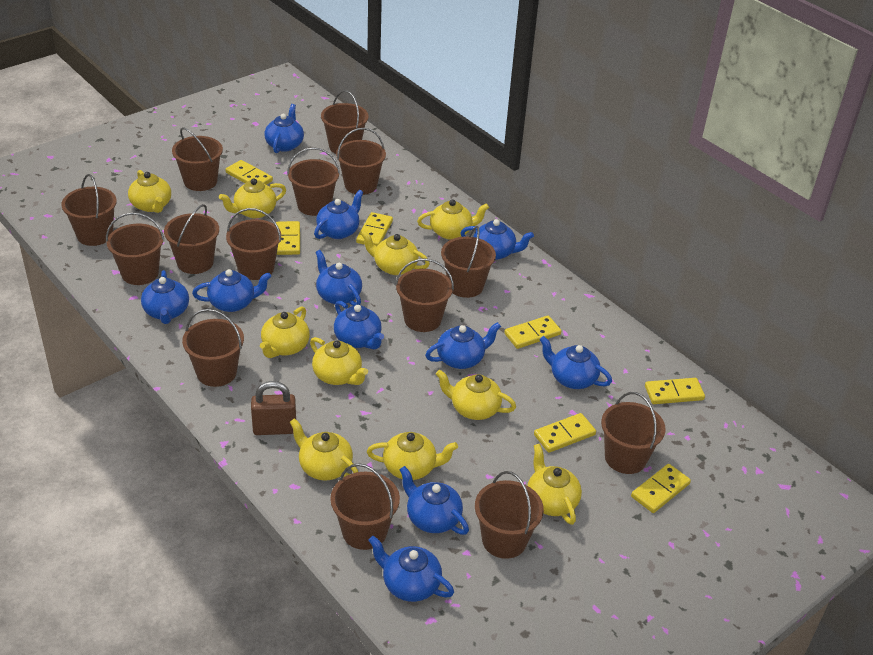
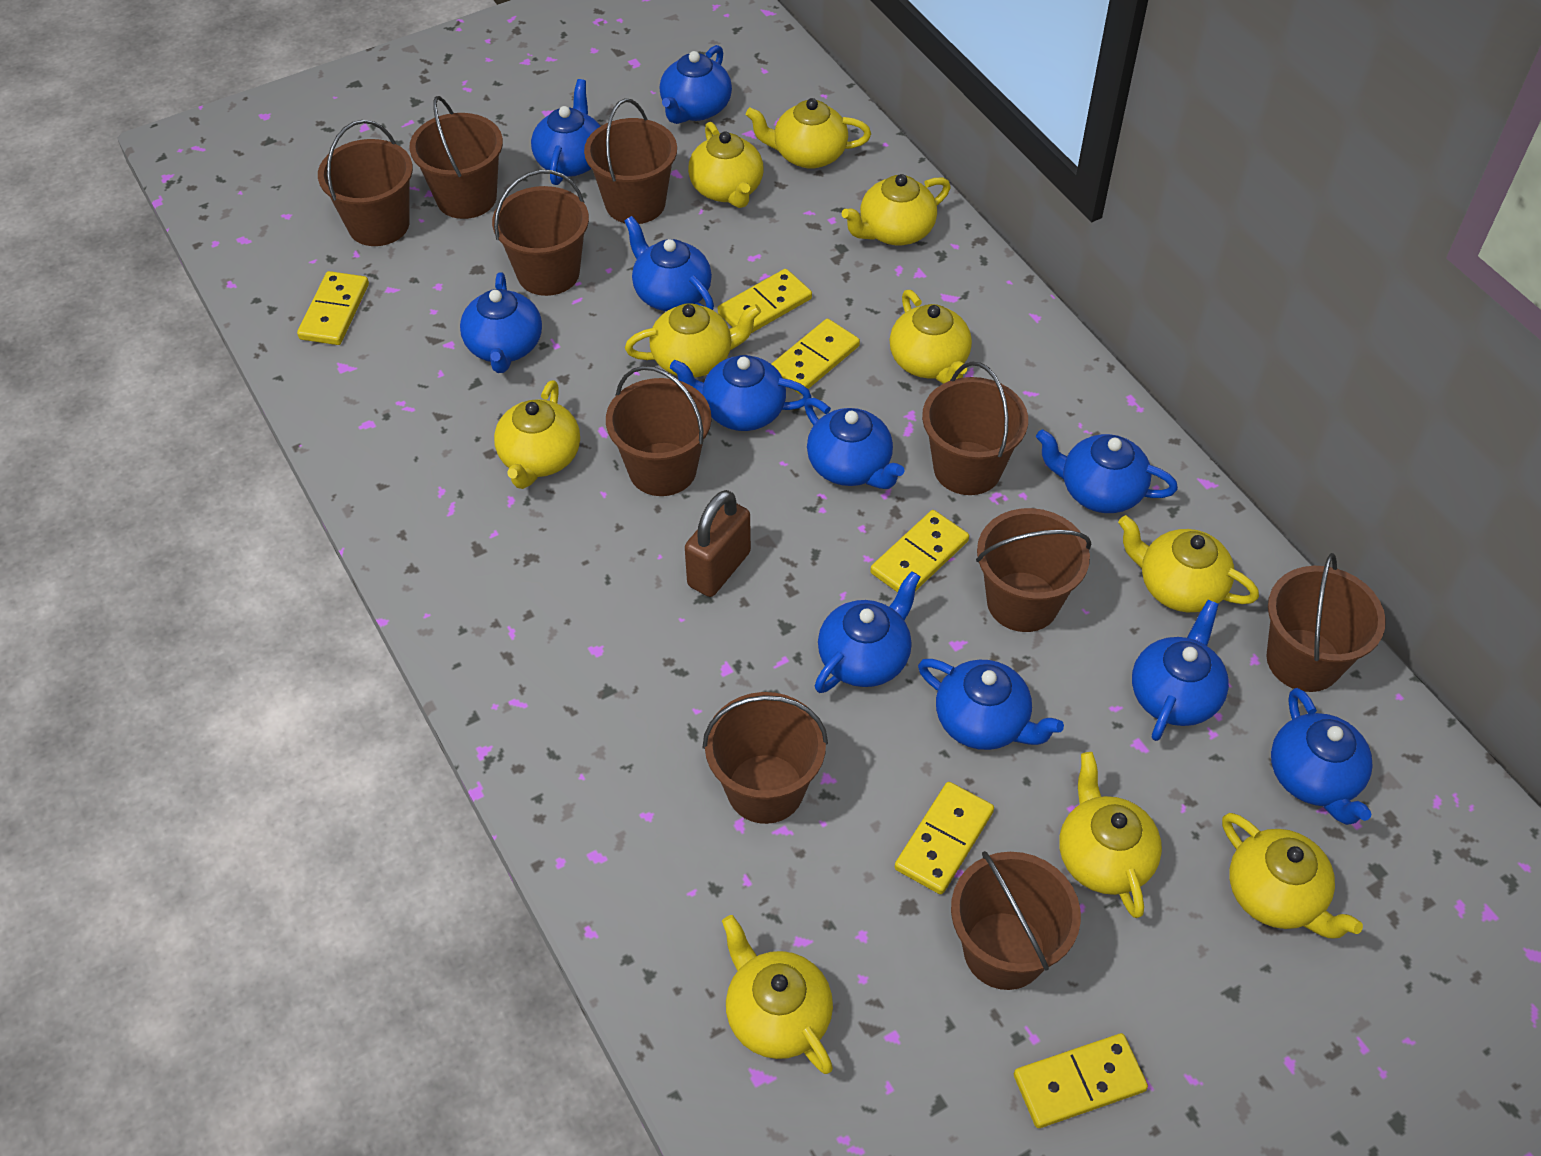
brown bucket: 14 -> 10
yellow domino: 7 -> 6

